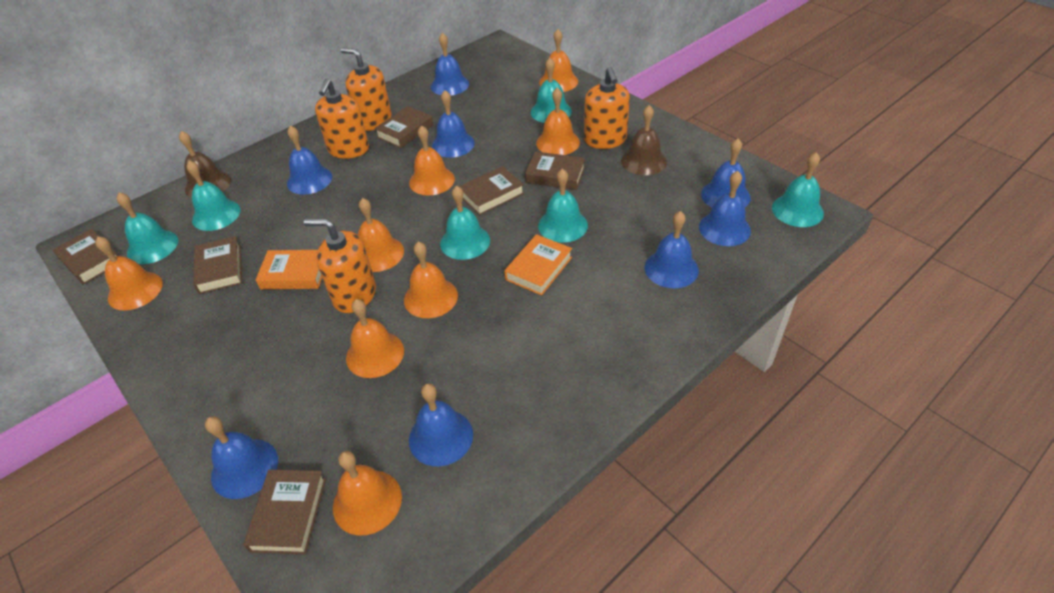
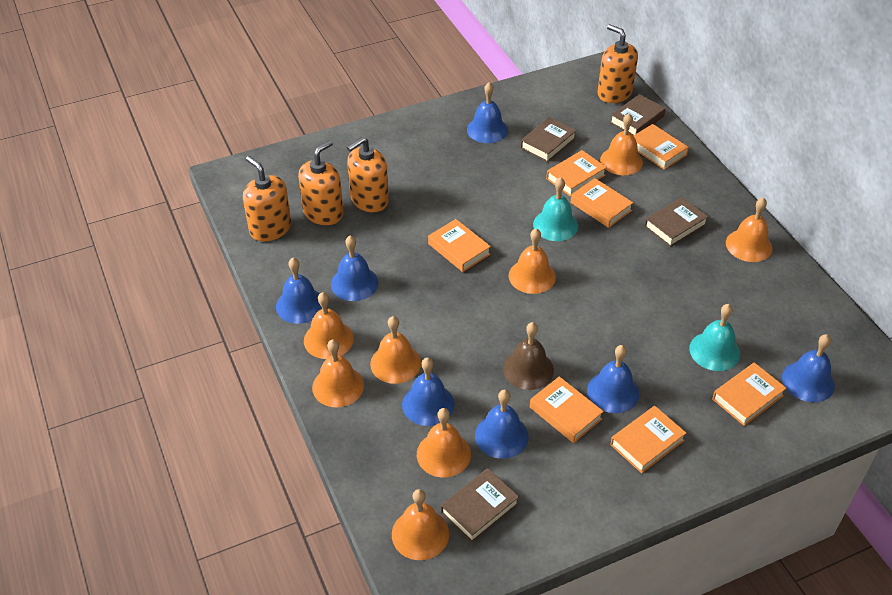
blue bell: 8 -> 7
brown bell: 2 -> 1
brown book: 6 -> 4
orange book: 2 -> 7
turquoise bell: 6 -> 2

